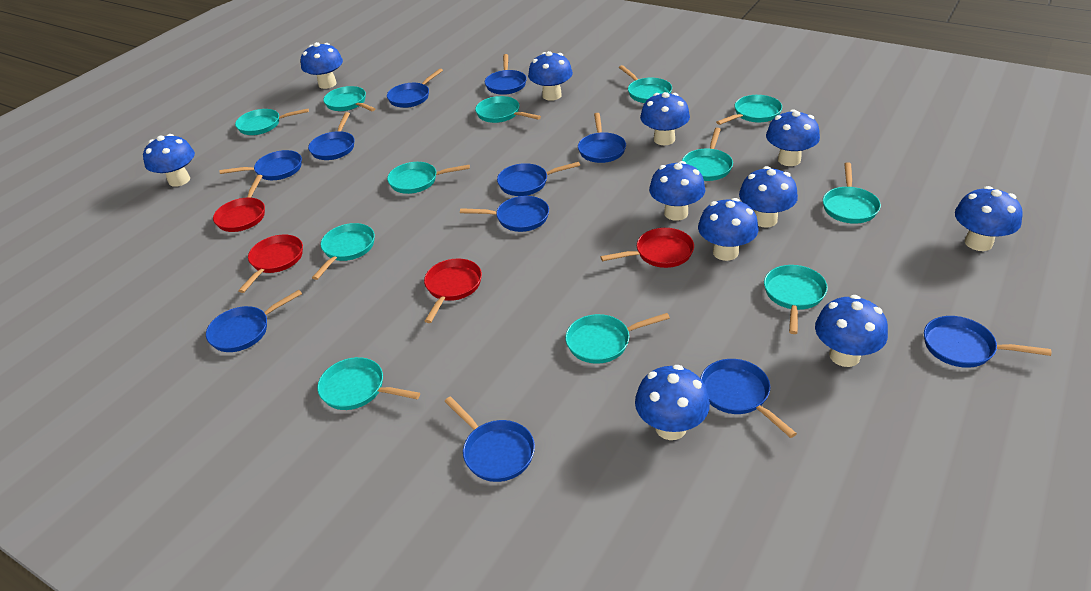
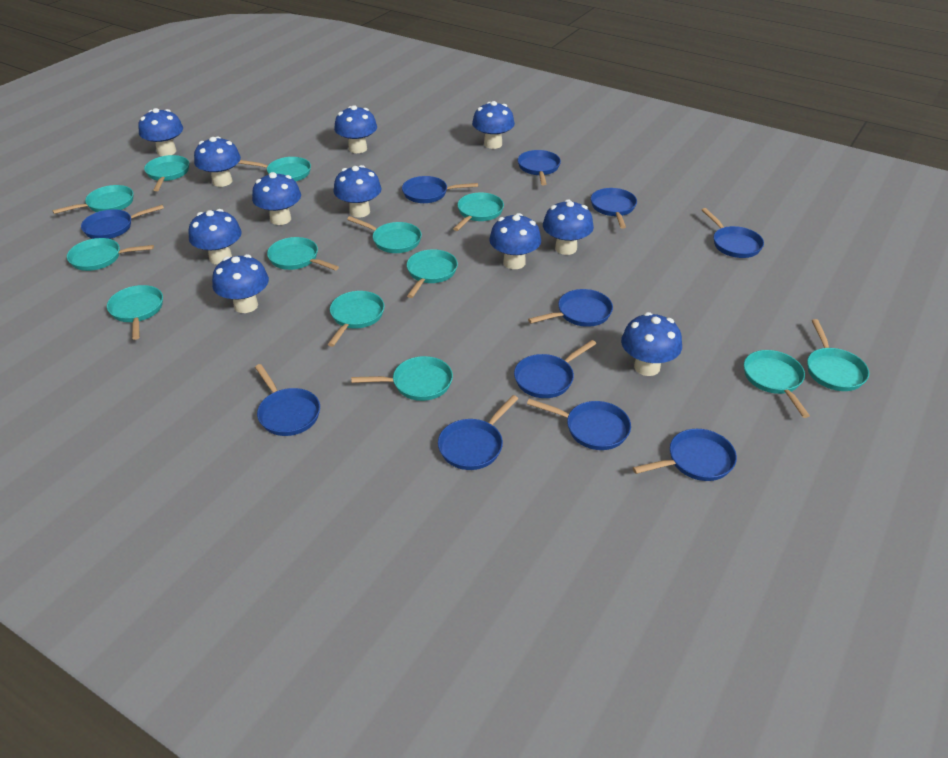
red pan: 4 -> 0
turquoise pan: 12 -> 13

